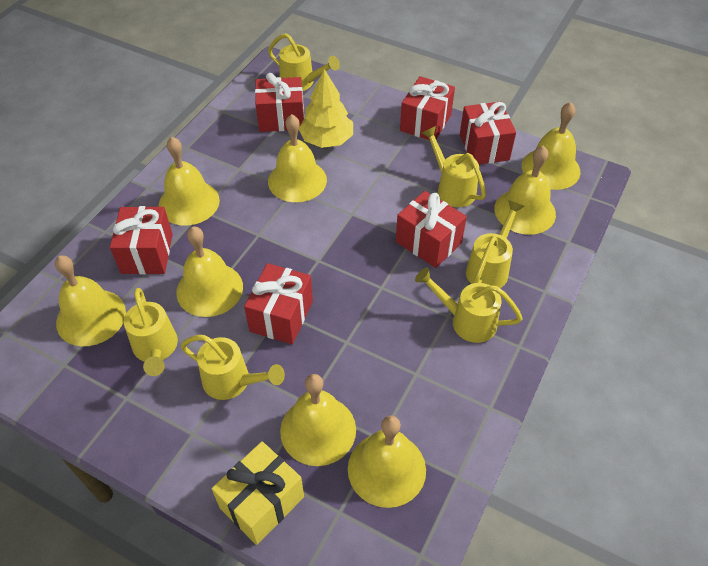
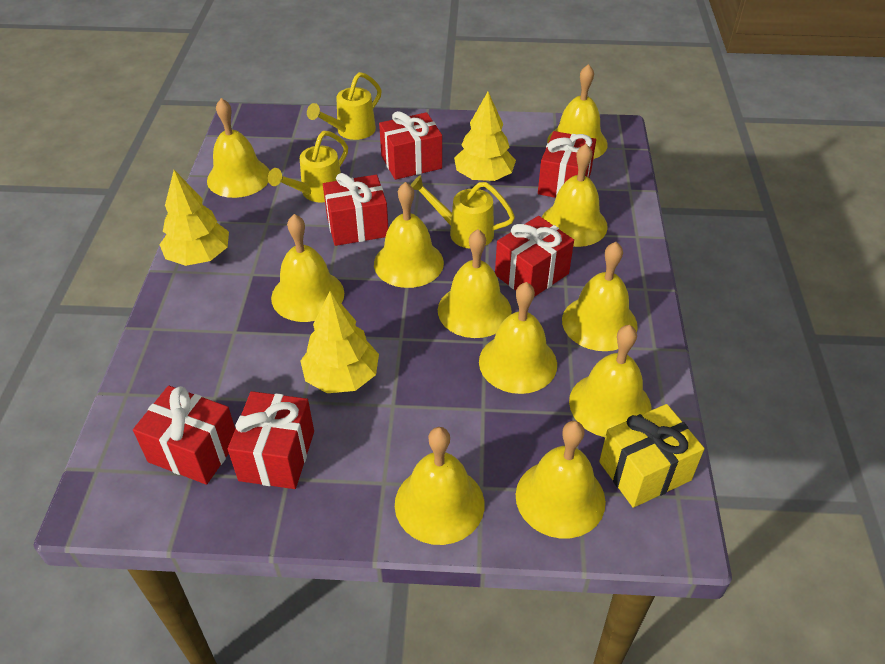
yellow bell: 8 -> 11
yellow tree: 1 -> 3
yellow watering can: 6 -> 3

